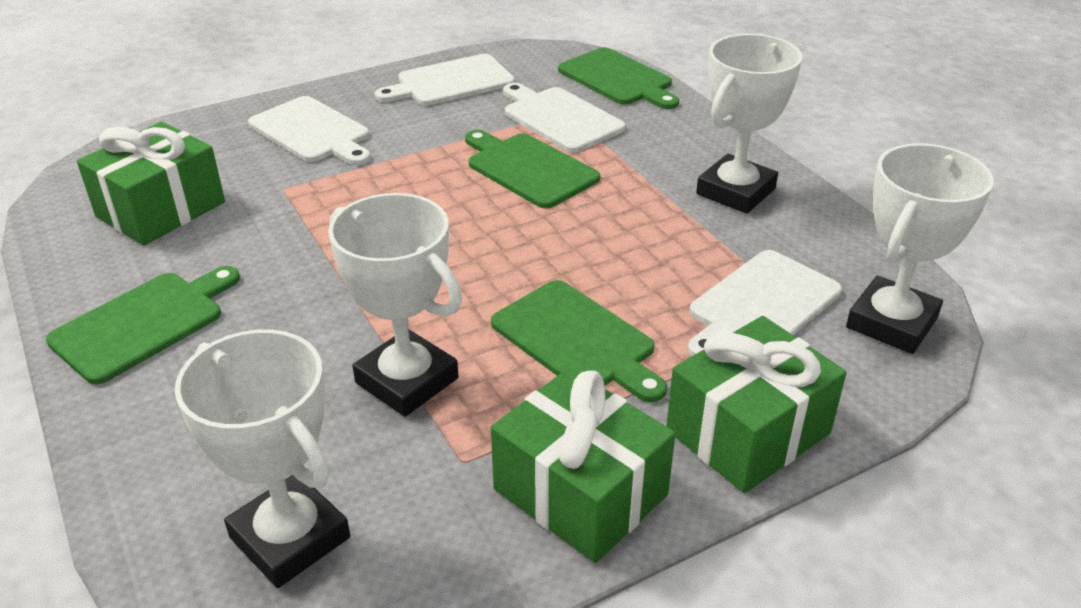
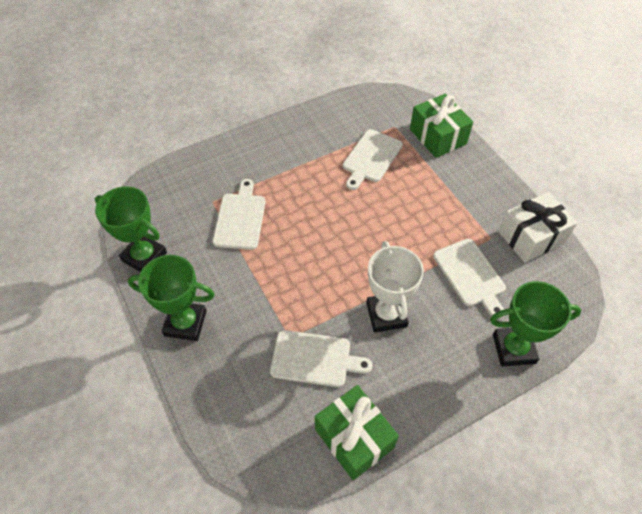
green cutting board: 4 -> 0
green gift: 3 -> 2
green trophy: 0 -> 3
white gift: 0 -> 1
white trophy: 4 -> 1

